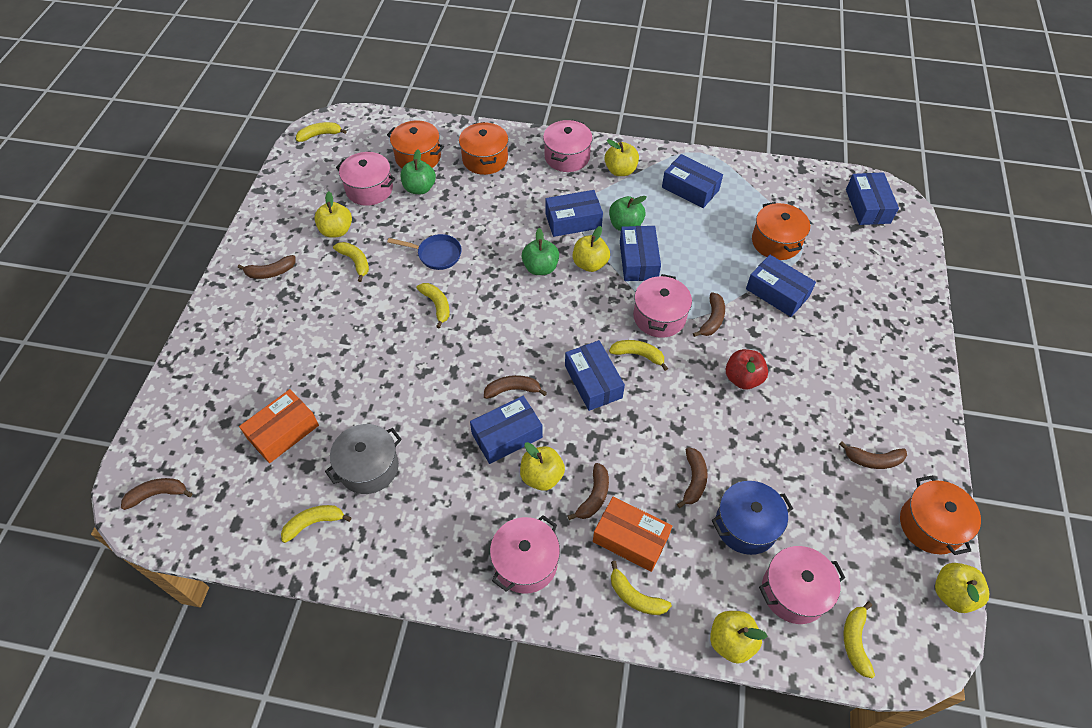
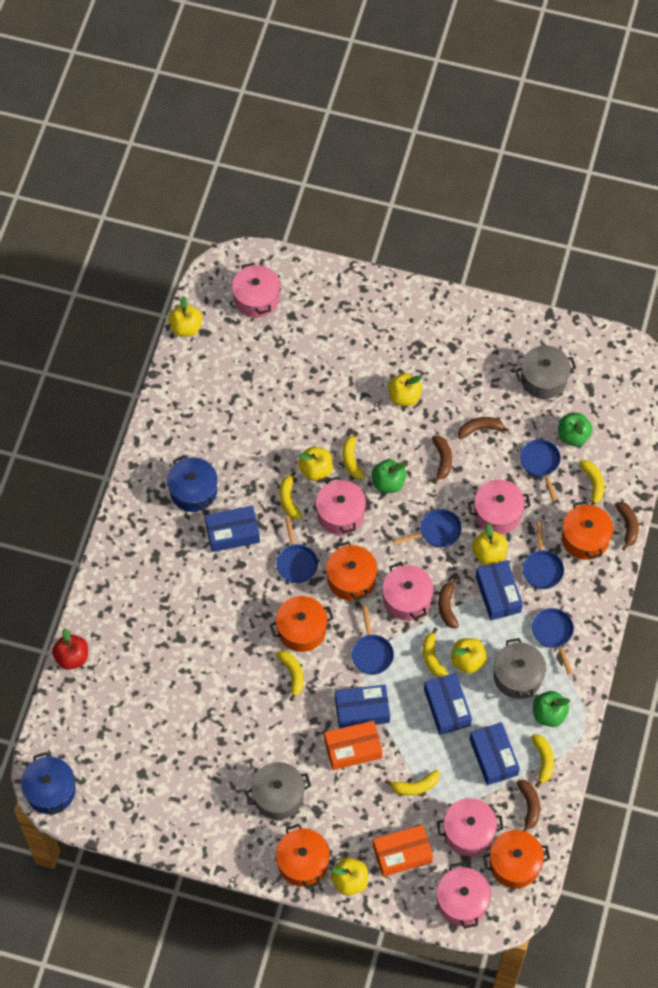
blue box: 7 -> 5
blue pan: 1 -> 6
blue pot: 1 -> 2
brown banana: 7 -> 5
grey pot: 1 -> 3
orange pot: 4 -> 5
pink pot: 5 -> 6

